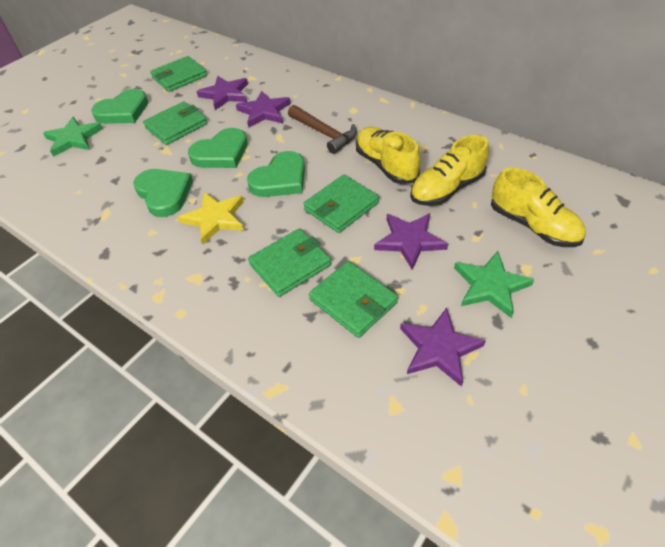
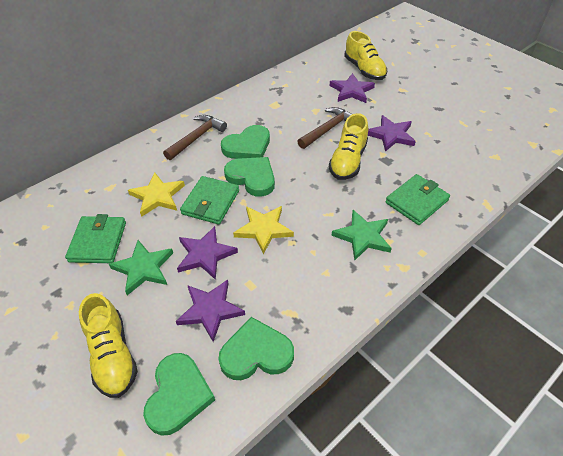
brown hammer: 1 -> 2
green wallet: 5 -> 3
yellow star: 1 -> 2

